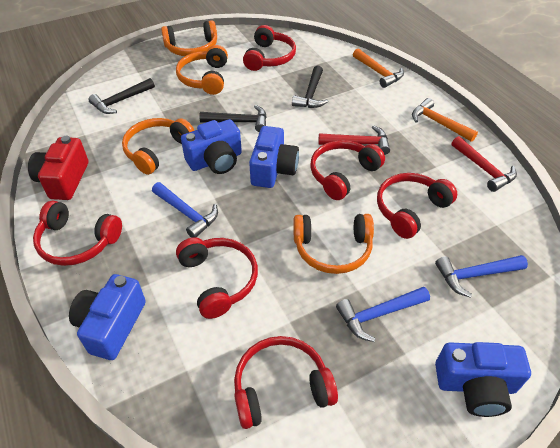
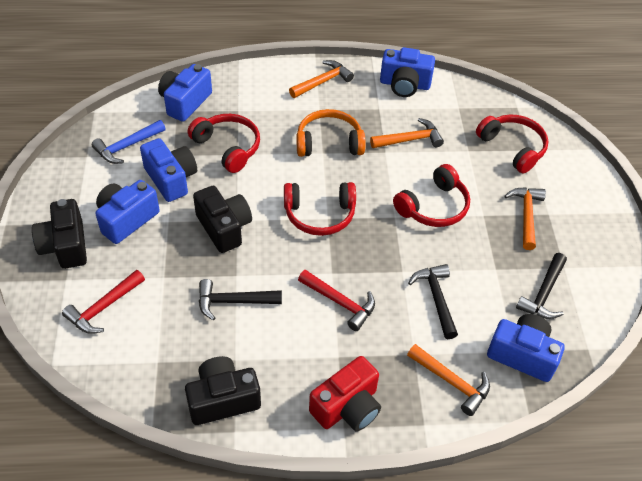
black camera: 0 -> 3
blue camera: 4 -> 5
blue hammer: 3 -> 1
orange hammer: 2 -> 4
orange headphones: 4 -> 1
red headphones: 6 -> 4

